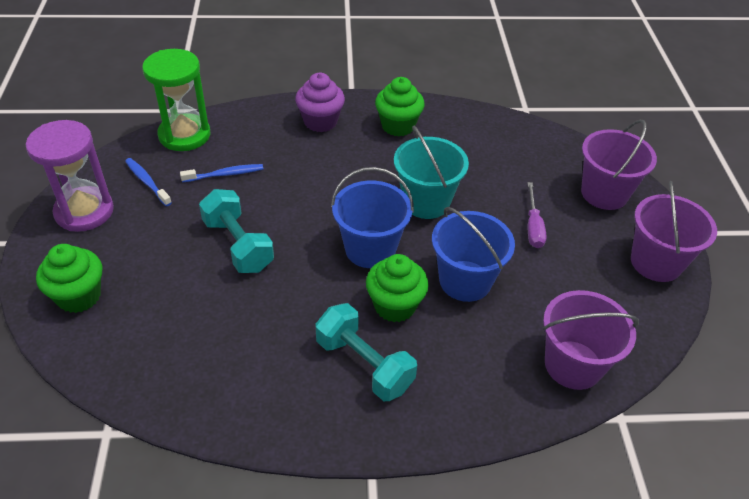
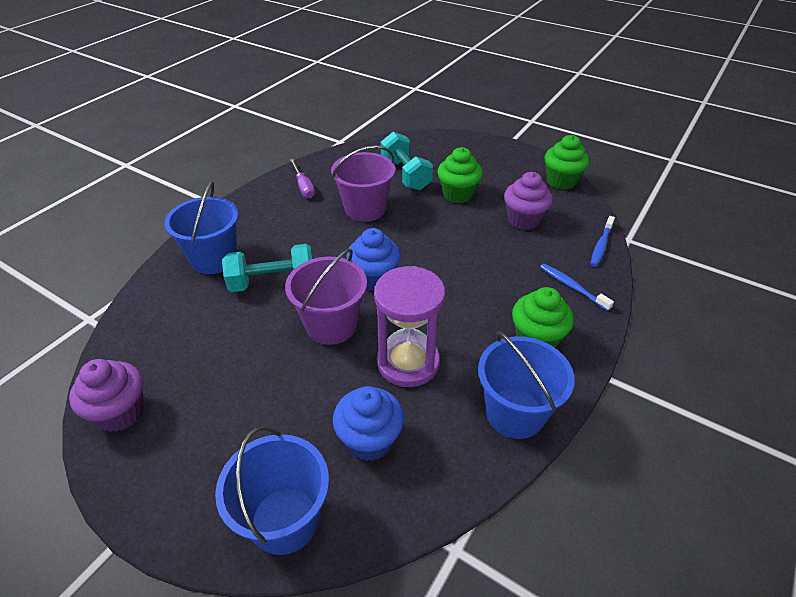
blue bucket: 2 -> 3
blue cupcake: 0 -> 2
green hourglass: 1 -> 0
purple bucket: 3 -> 2
purple cupcake: 1 -> 2
turquoise bucket: 1 -> 0

